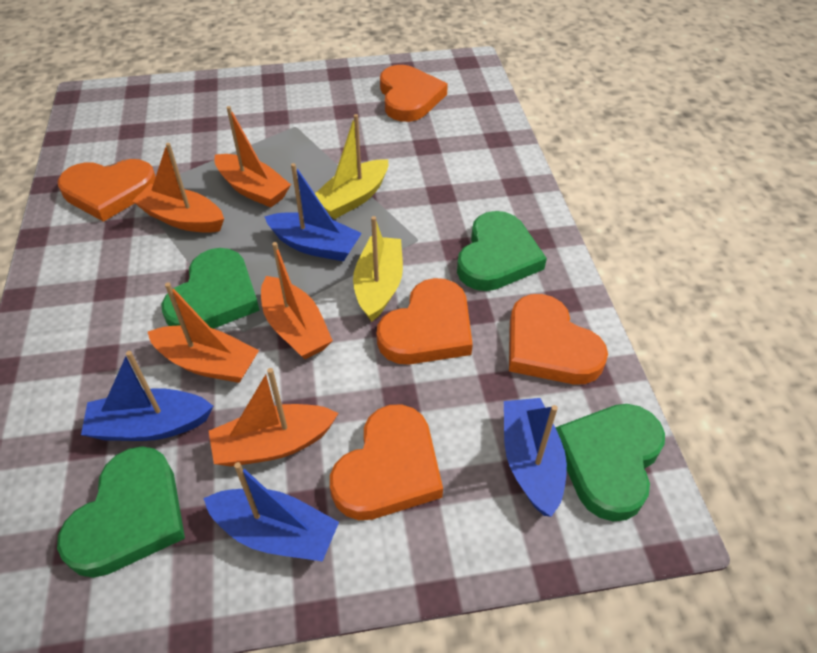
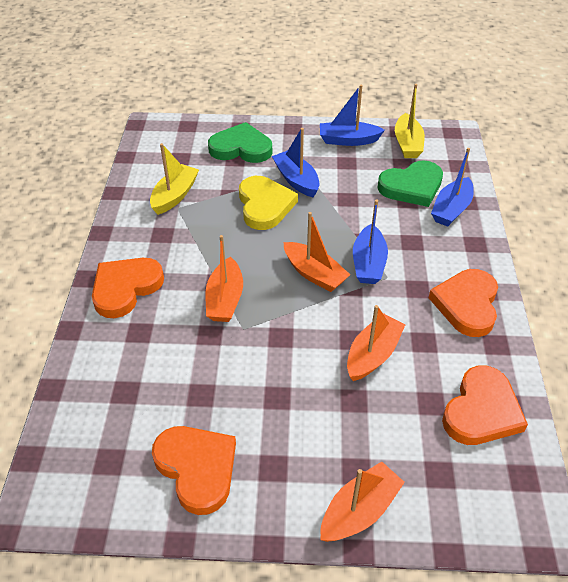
green heart: 4 -> 2
orange boat: 5 -> 4
orange heart: 5 -> 4
yellow heart: 0 -> 1

